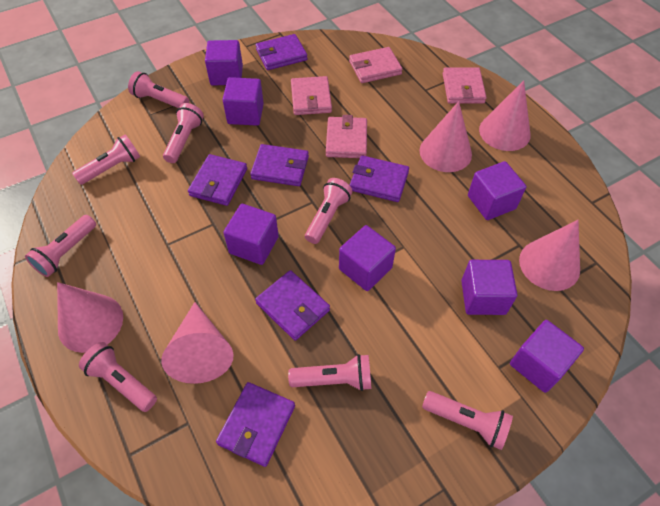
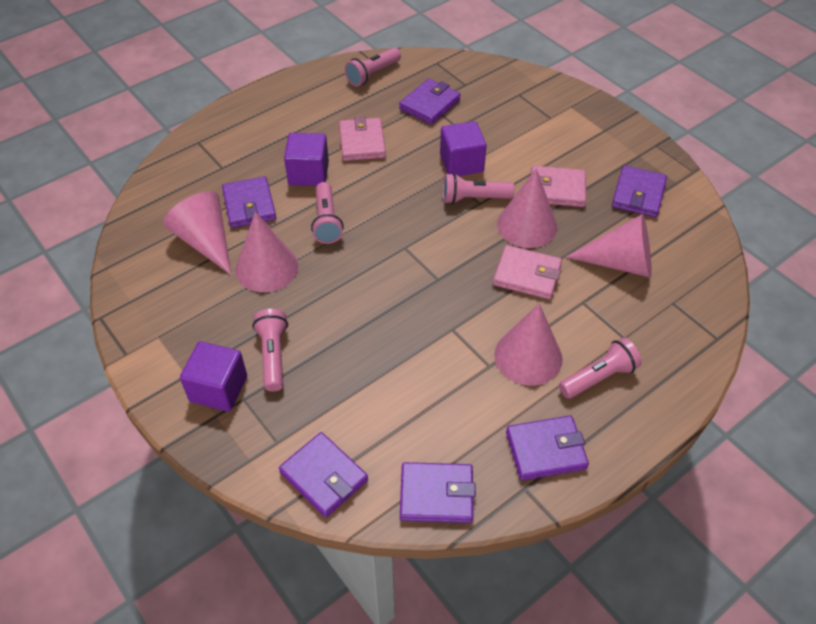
pink flashlight: 8 -> 5
pink wallet: 4 -> 3
purple cube: 7 -> 3

